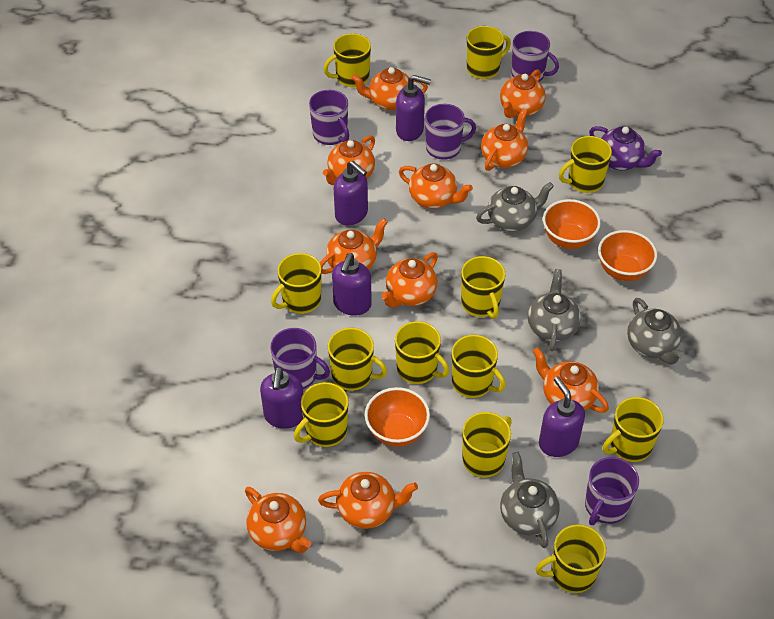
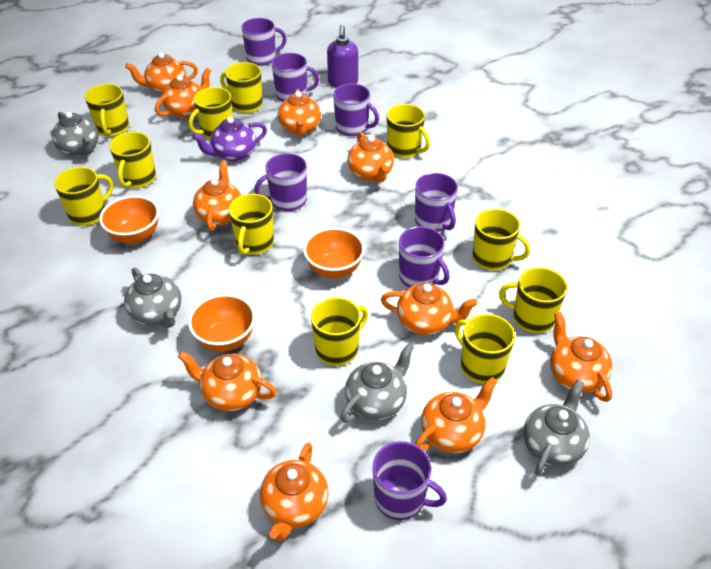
purple mug: 5 -> 7
purple soap dispenser: 5 -> 1
yellow mug: 12 -> 11

